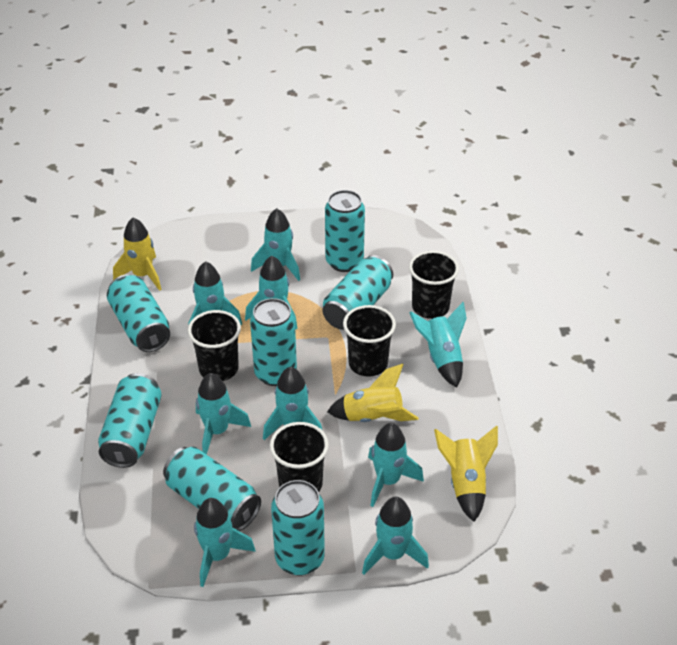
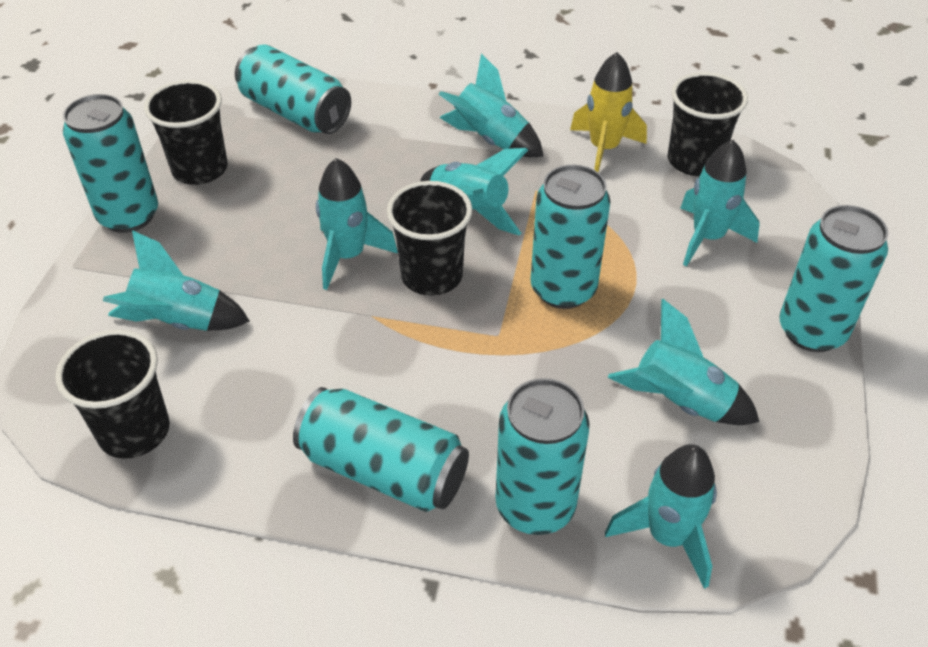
turquoise can: 7 -> 6
turquoise rocket: 9 -> 7
yellow rocket: 3 -> 1

